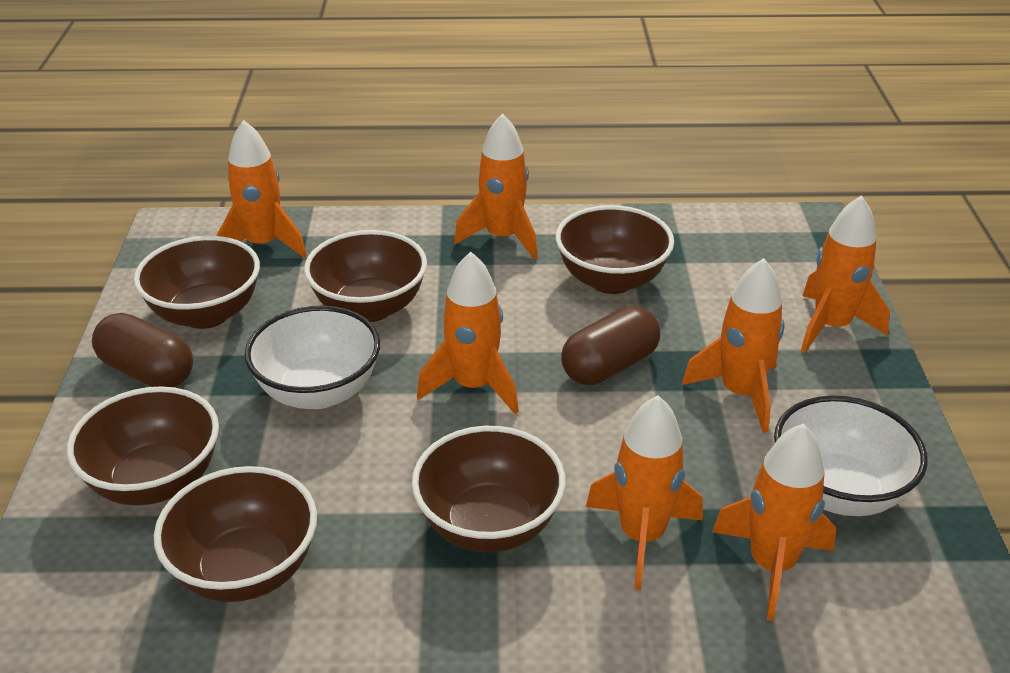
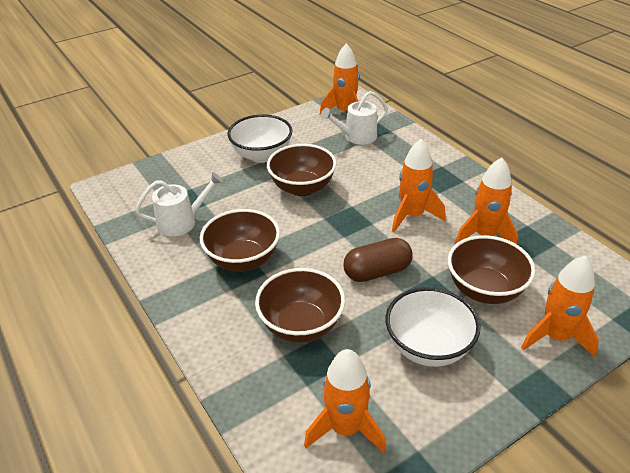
brown bowl: 6 -> 4
brown capsule: 2 -> 1
orange rocket: 7 -> 5
white watering can: 0 -> 2

